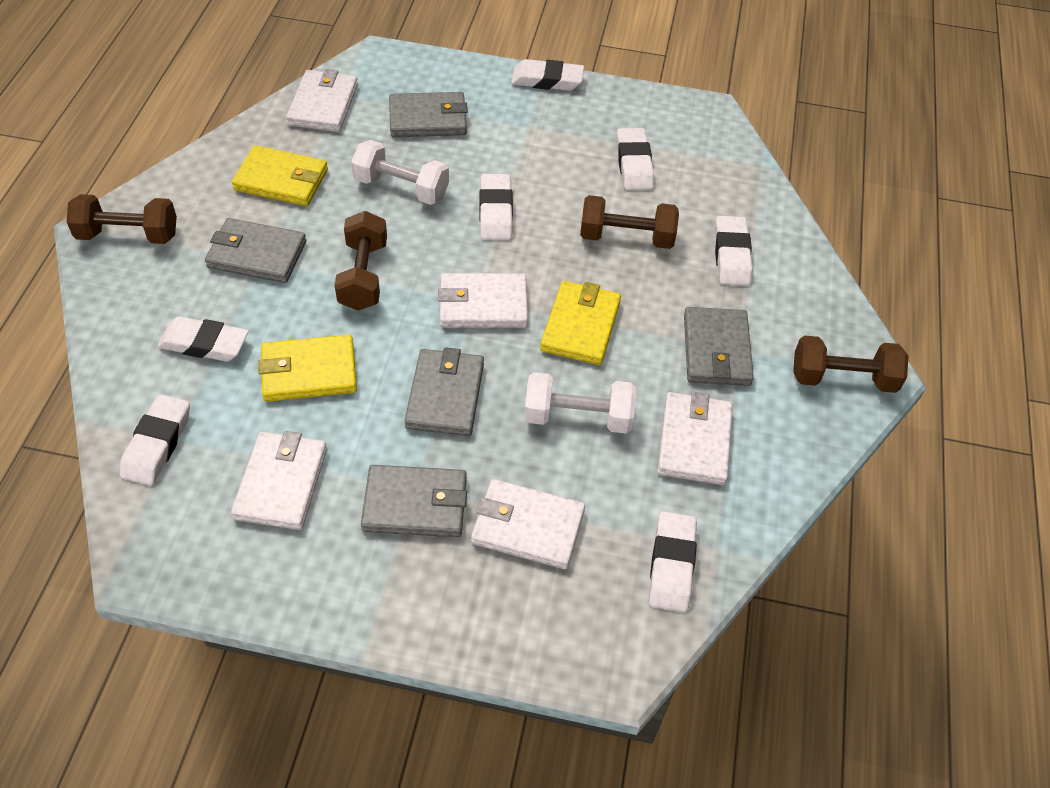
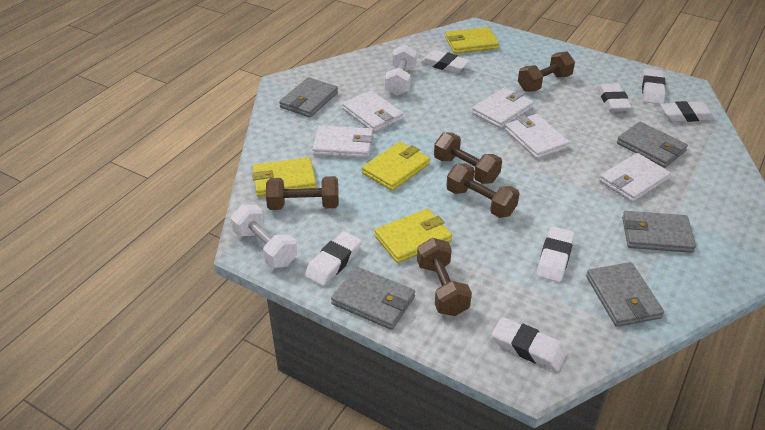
brown dumbbell: 4 -> 5
yellow wallet: 3 -> 4

